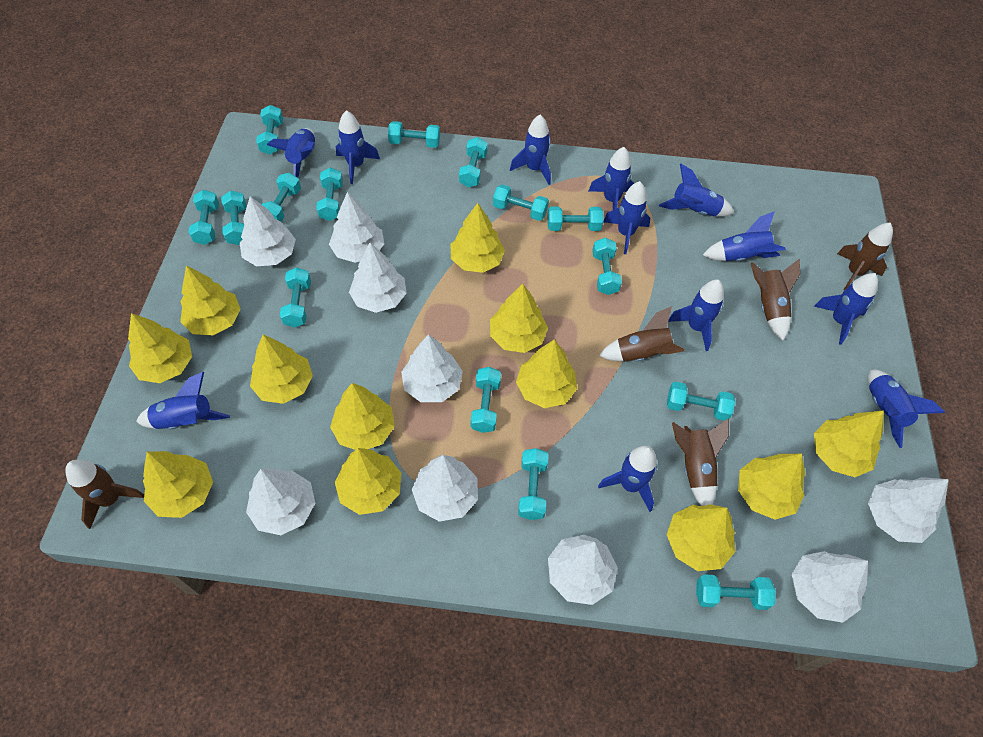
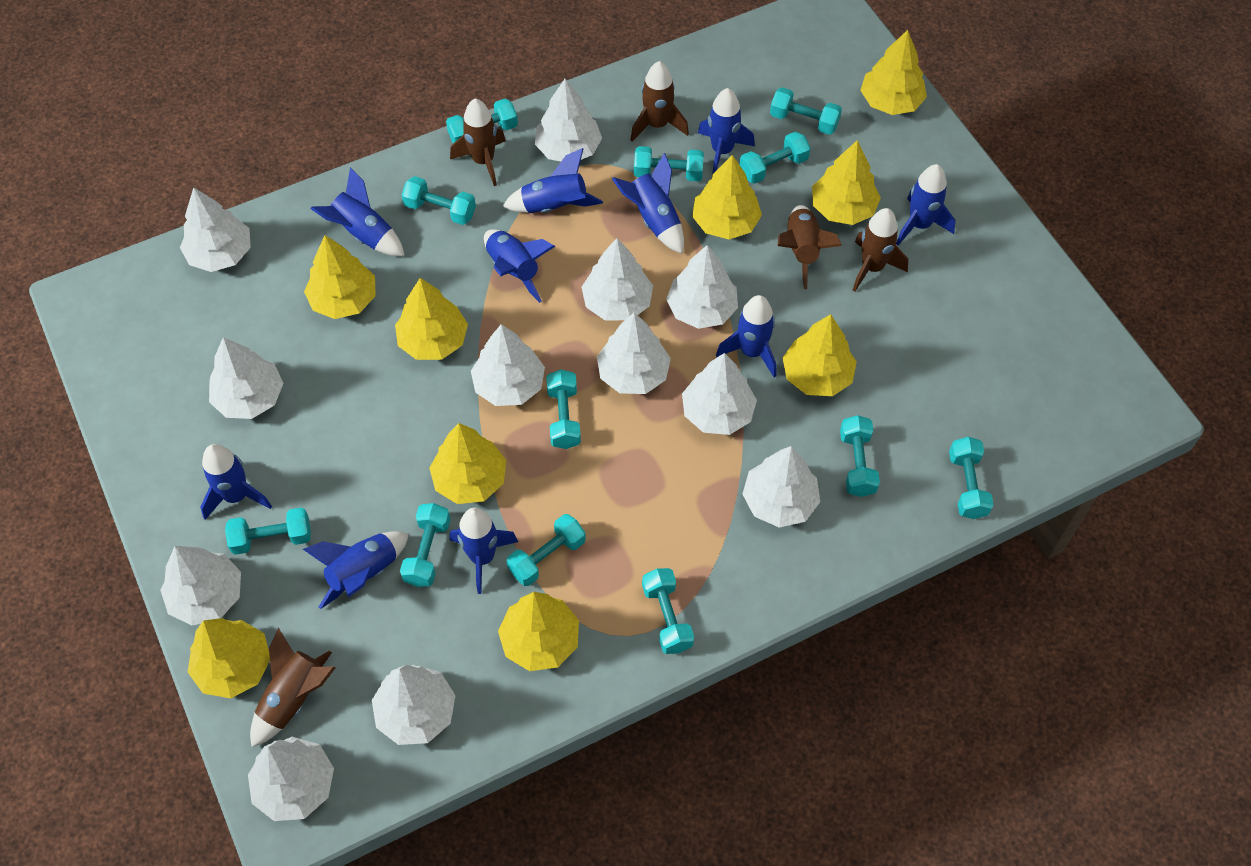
blue rocket: 12 -> 10
turquoise dumbbell: 15 -> 12
white tree: 9 -> 12
yellow tree: 12 -> 9

